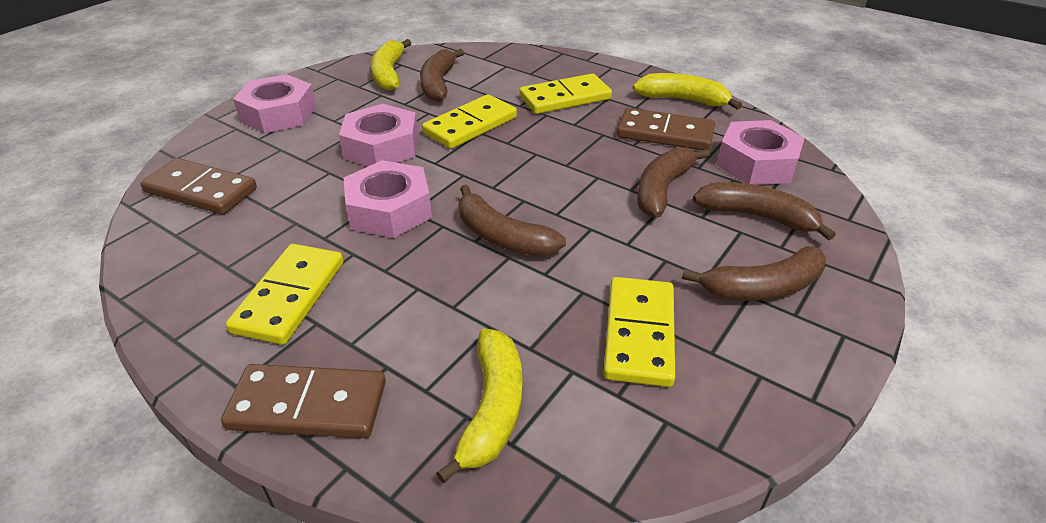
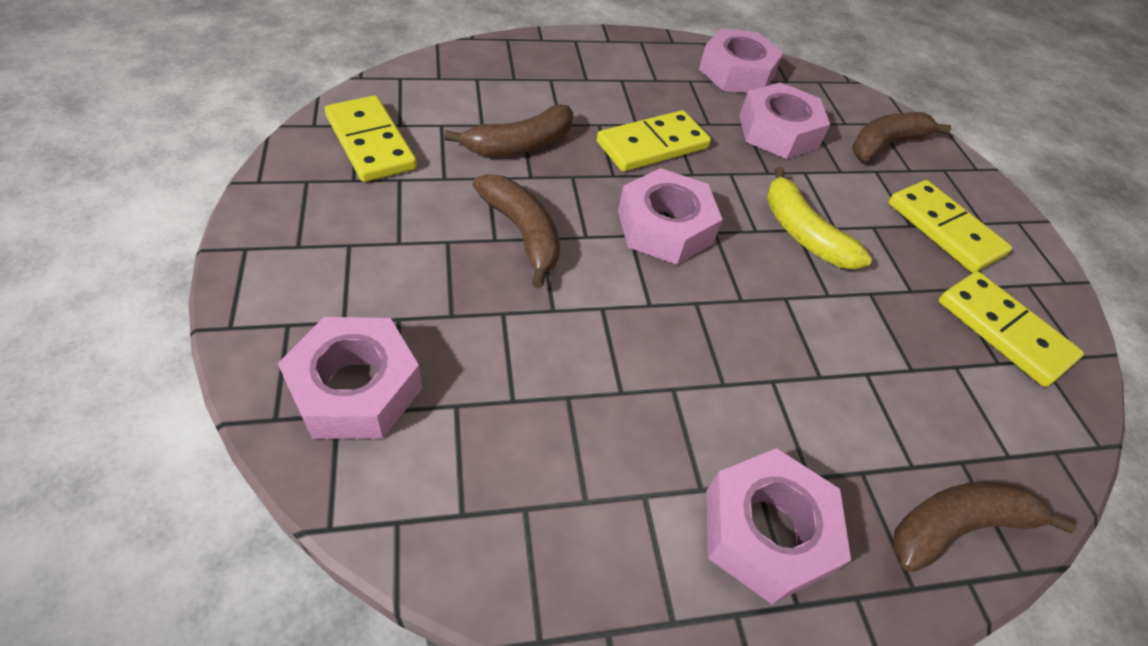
brown banana: 5 -> 4
brown domino: 3 -> 0
pink nut: 4 -> 5
yellow banana: 3 -> 1

